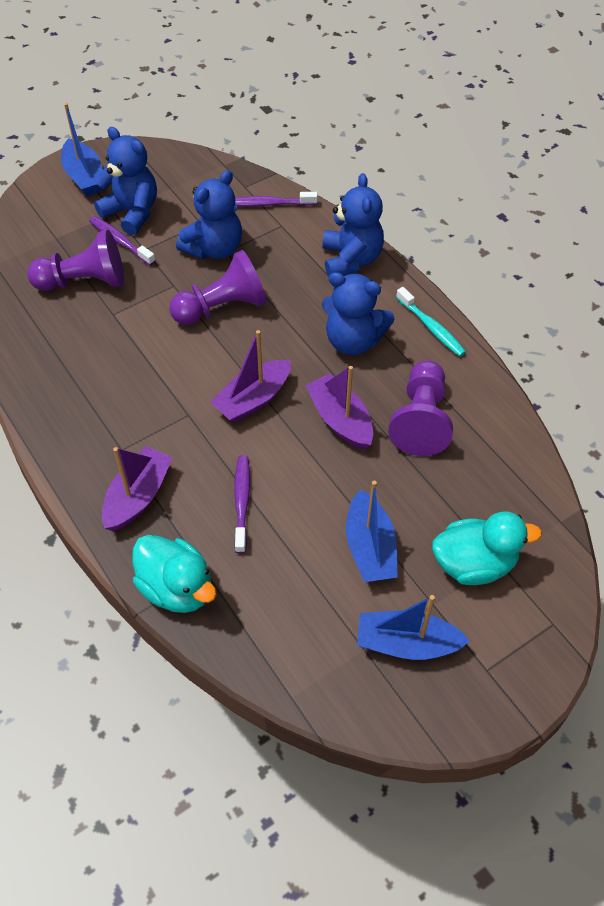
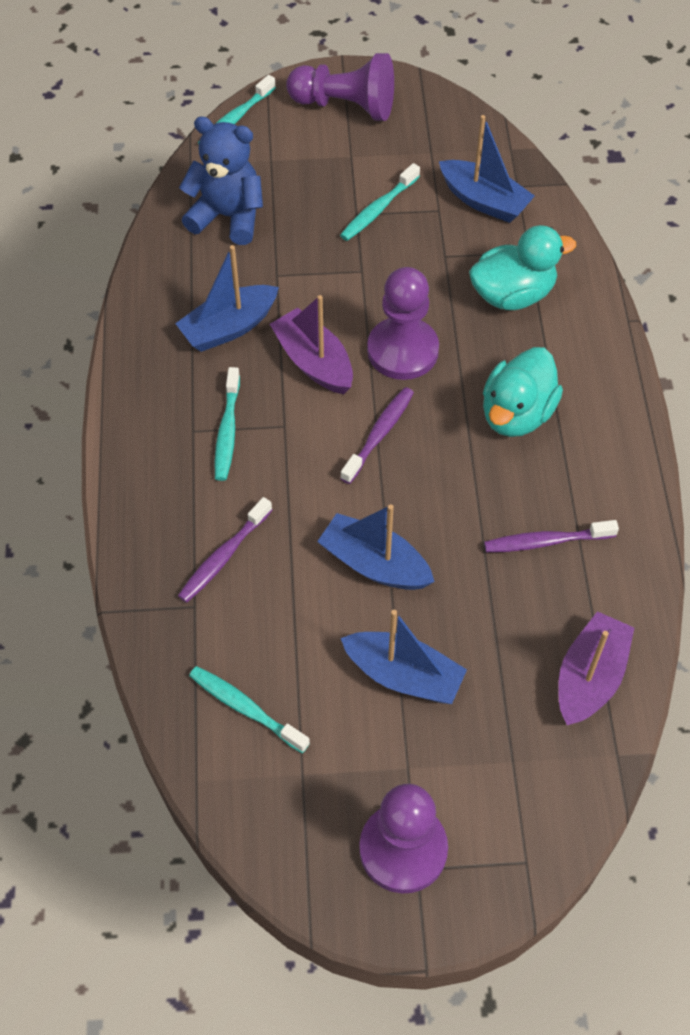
blue boat: 3 -> 4
blue teddy bear: 4 -> 1
purple boat: 3 -> 2
turquoise toothbrush: 1 -> 4

